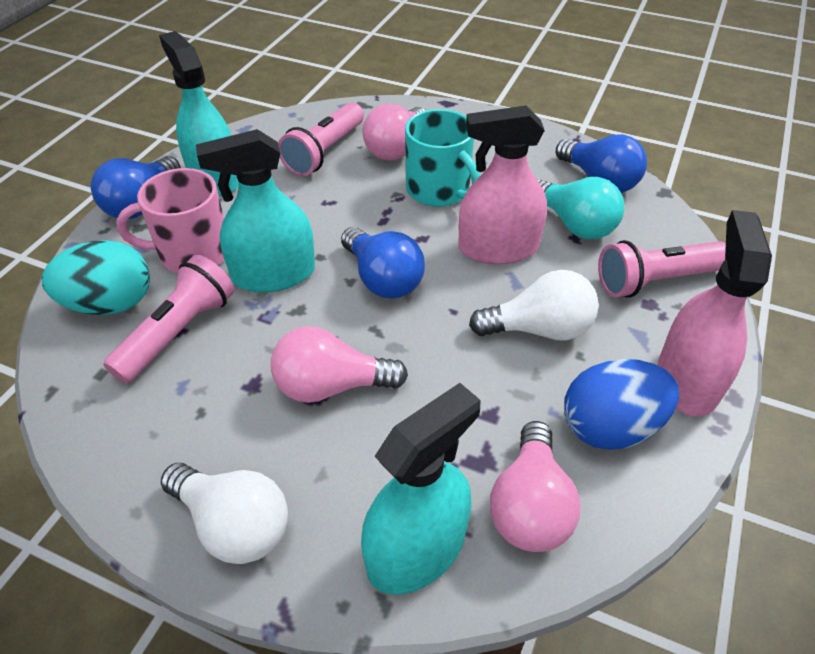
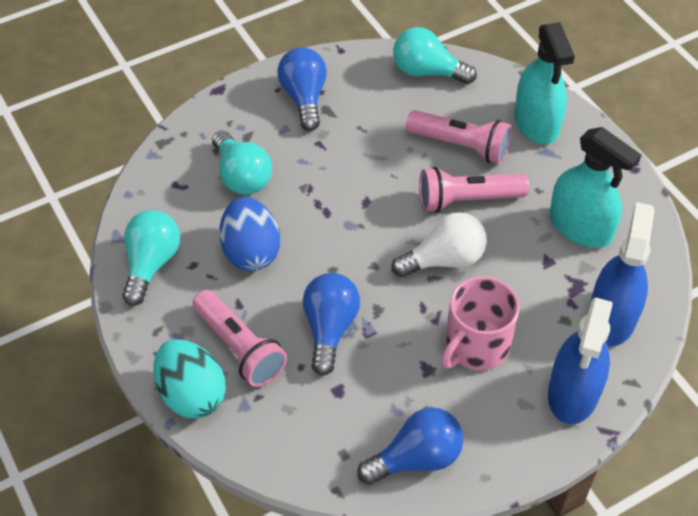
blue spray bottle: 0 -> 2
pink light bulb: 3 -> 0
pink spray bottle: 2 -> 0
turquoise light bulb: 1 -> 3
turquoise mug: 1 -> 0
turquoise spray bottle: 3 -> 2
white light bulb: 2 -> 1

